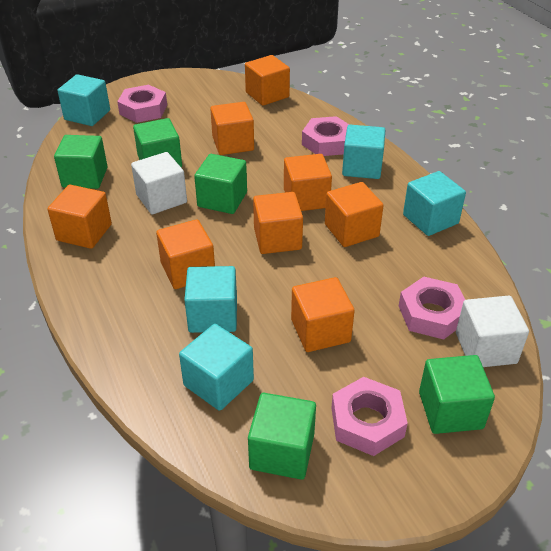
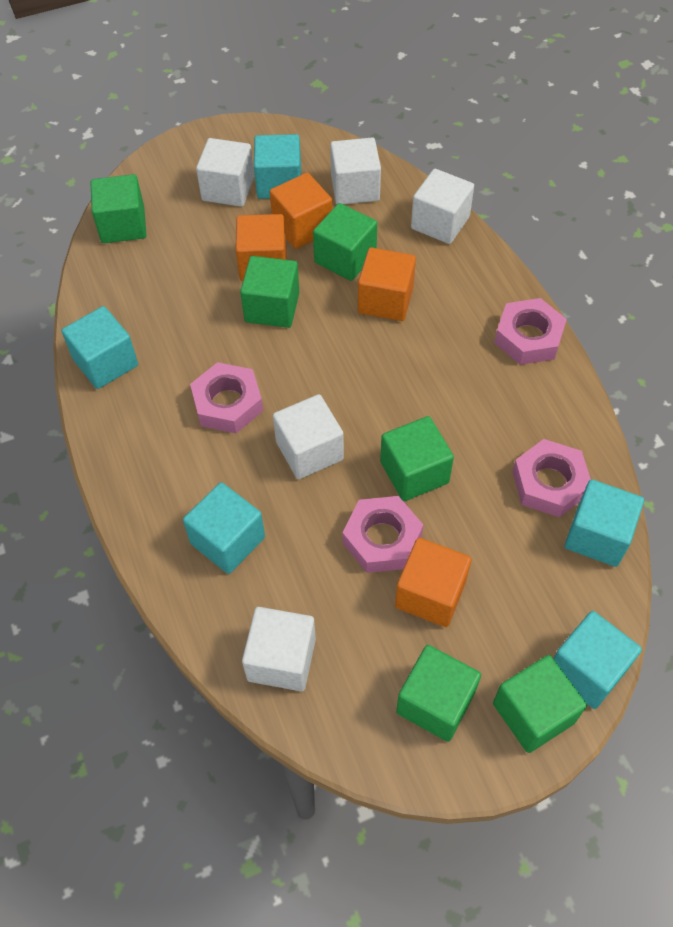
green cube: 5 -> 6
orange cube: 8 -> 4
white cube: 2 -> 5

